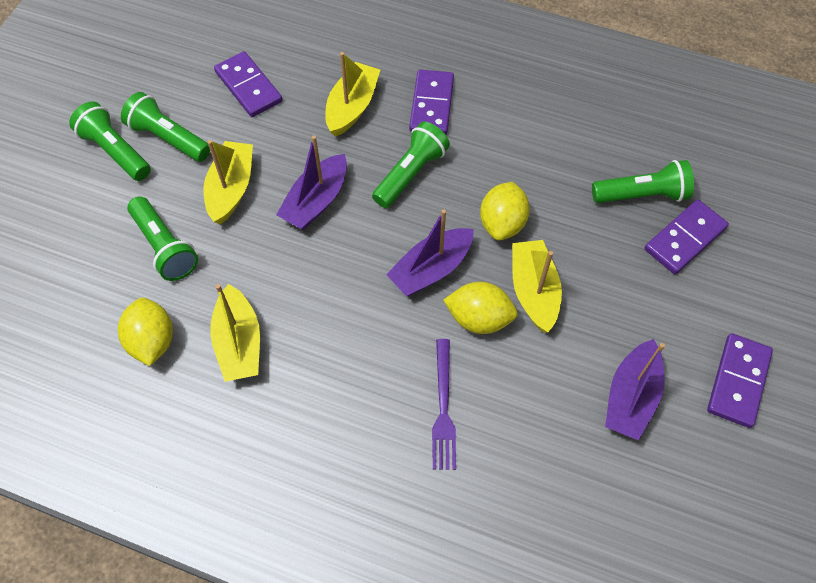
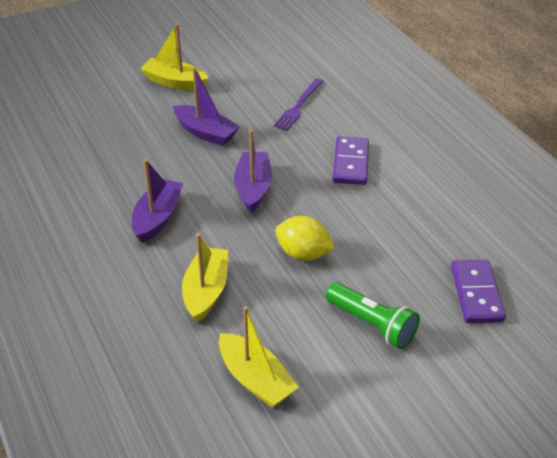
green flashlight: 5 -> 1
purple domino: 4 -> 2
yellow boat: 4 -> 3
yellow lemon: 3 -> 1

